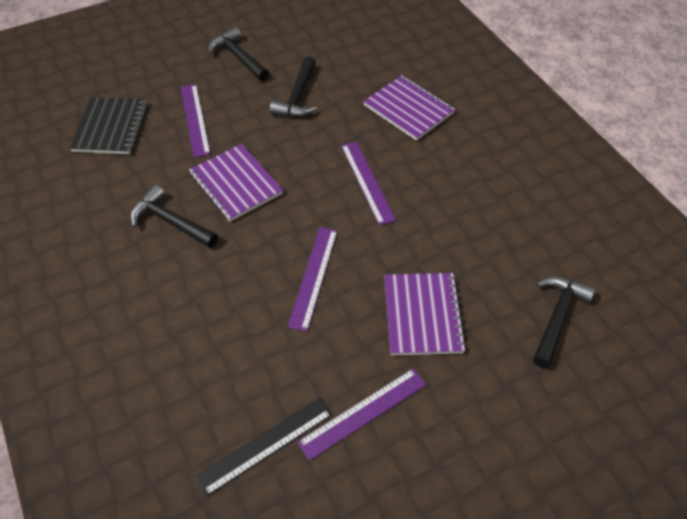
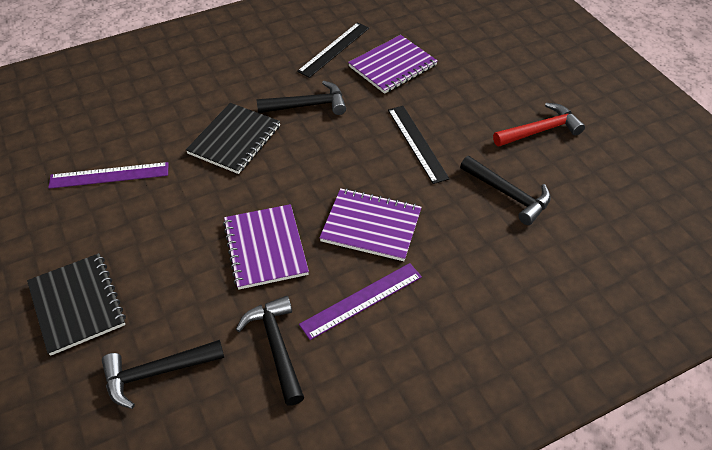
black notebook: 1 -> 2
black ruler: 1 -> 2
purple ruler: 4 -> 2
red hammer: 0 -> 1

